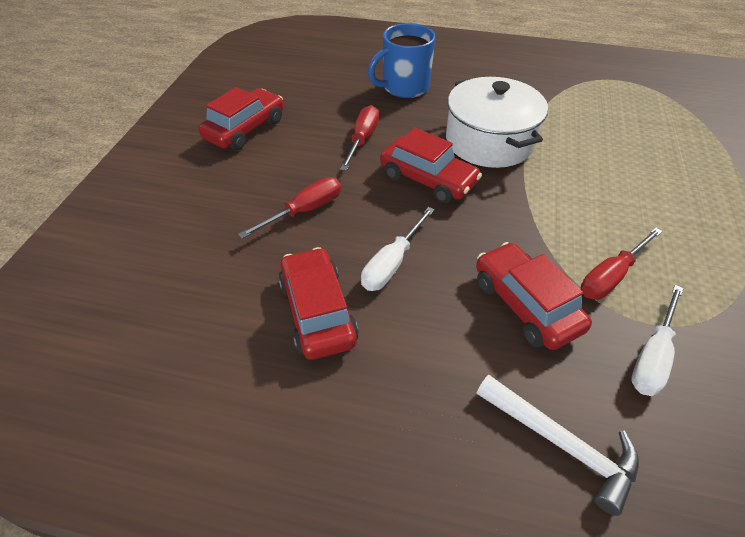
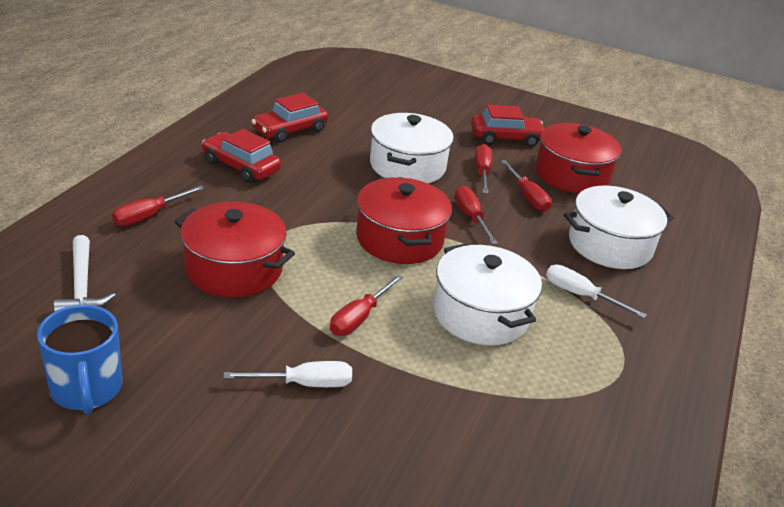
red car: 4 -> 3
red pot: 0 -> 3
red screwdriver: 3 -> 5
white pot: 1 -> 3

